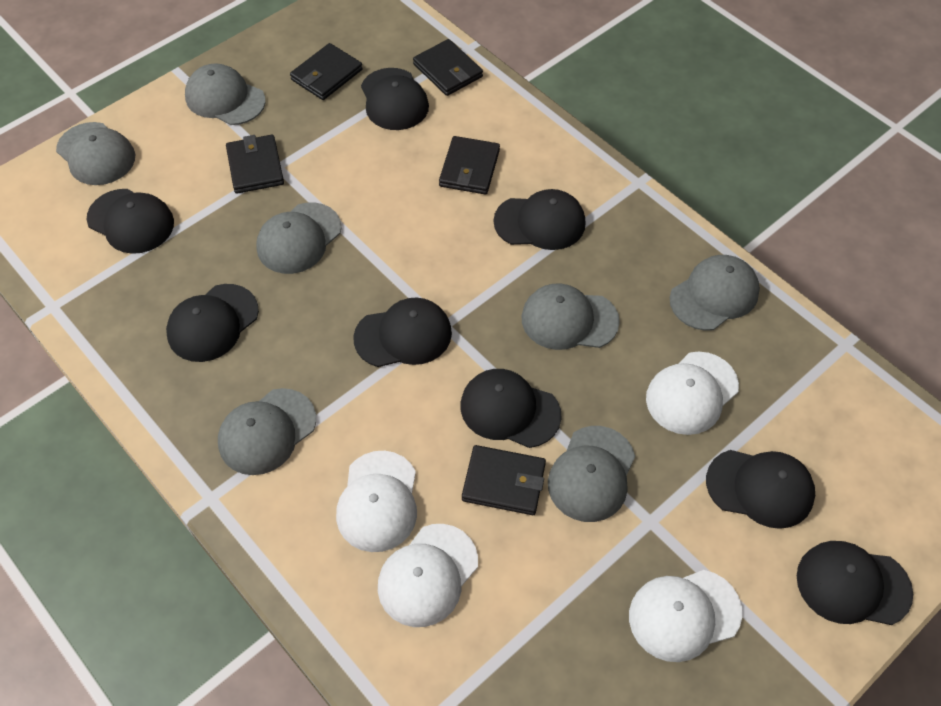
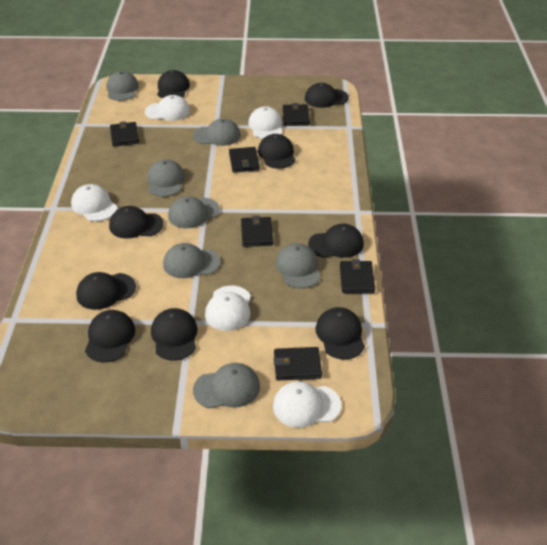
black cap: 8 -> 9
black wallet: 5 -> 6
white cap: 4 -> 5

